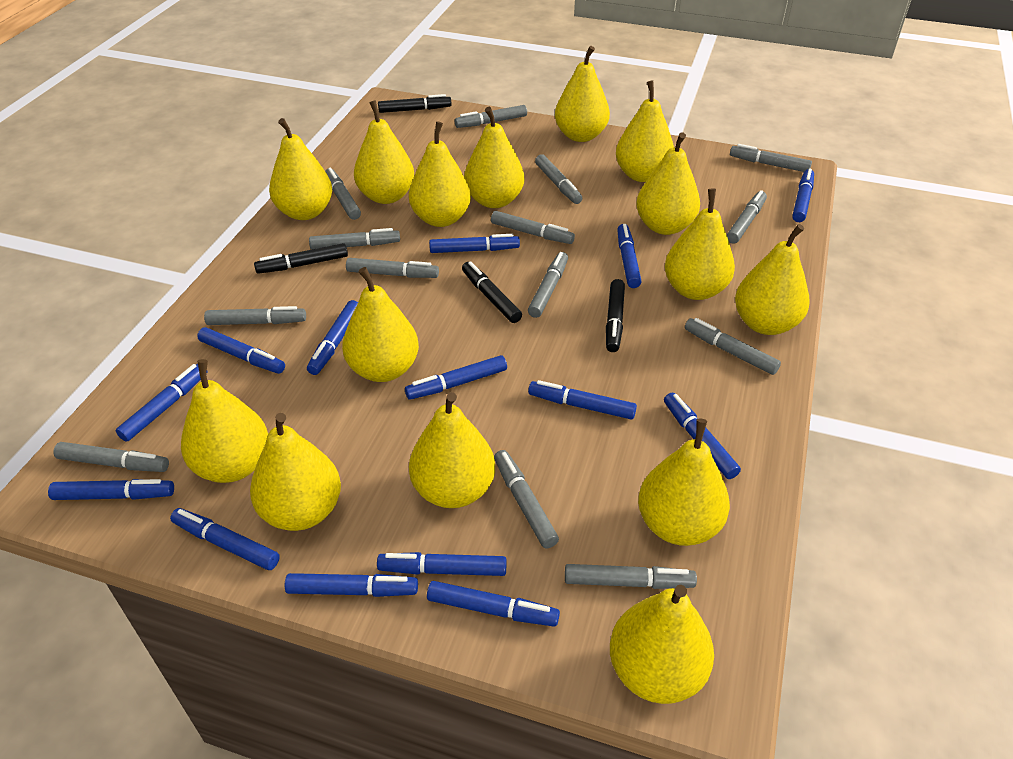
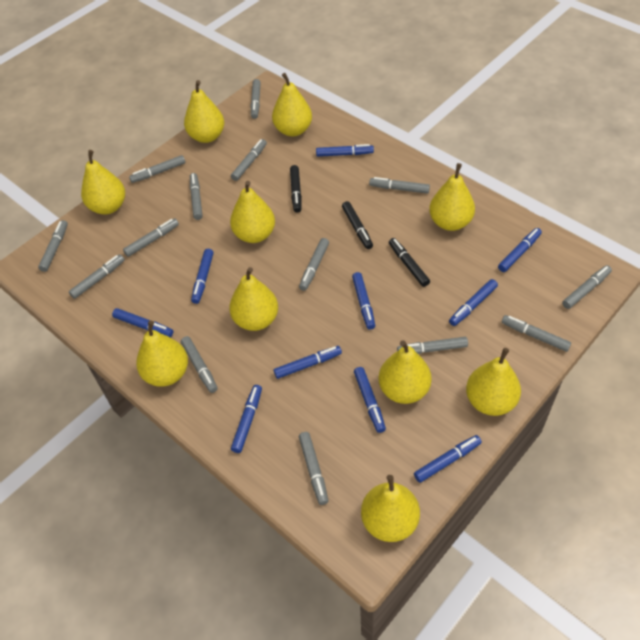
black marker: 4 -> 3
blue marker: 14 -> 10
yellow pear: 15 -> 10

